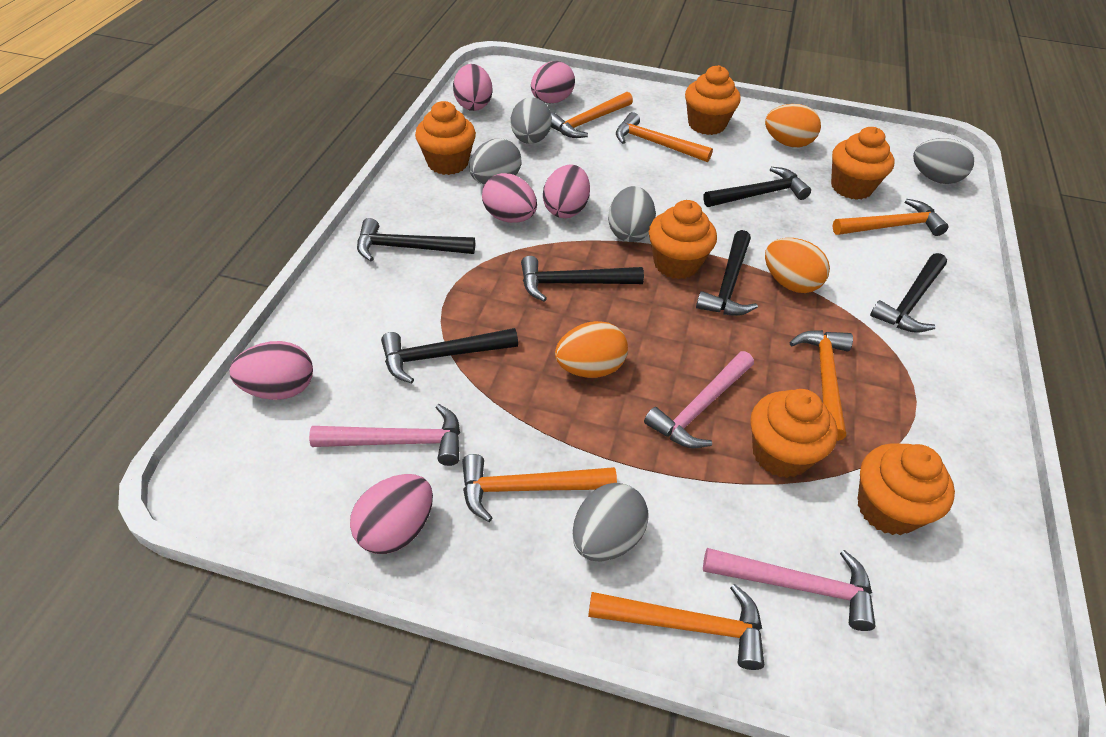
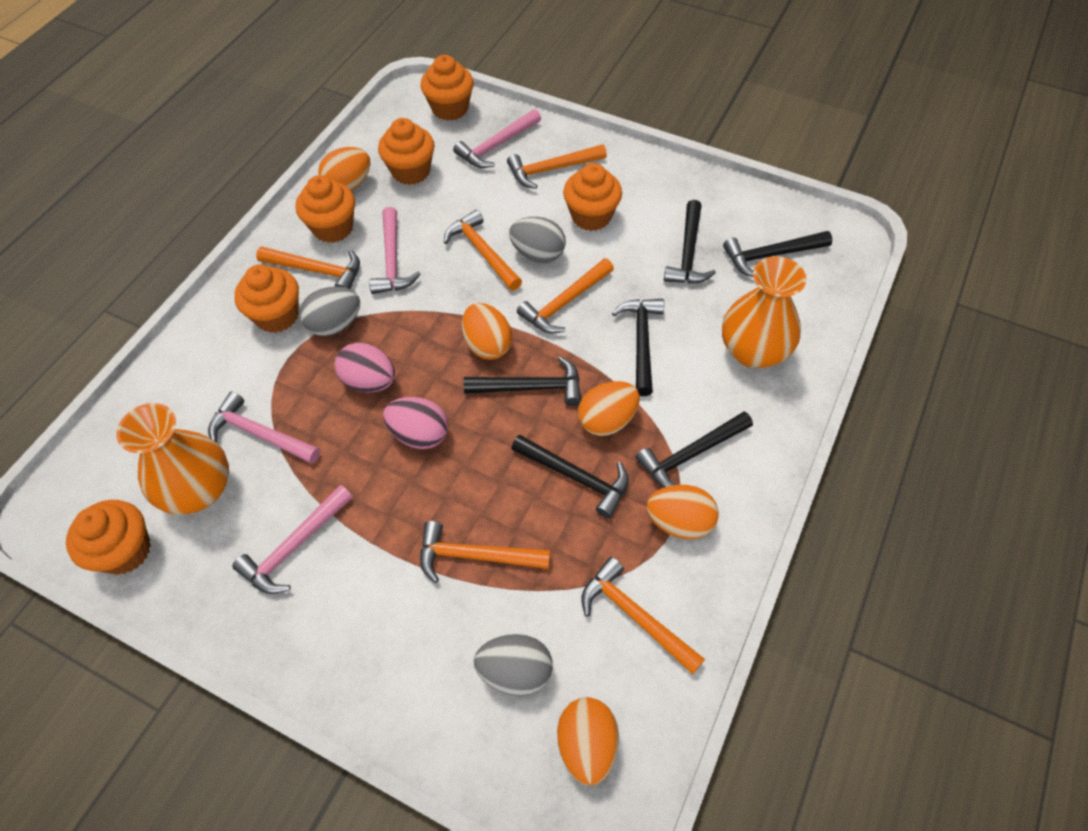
grey egg: 5 -> 3
orange egg: 3 -> 5
orange vase: 0 -> 2
pink egg: 6 -> 2
pink hammer: 3 -> 4

